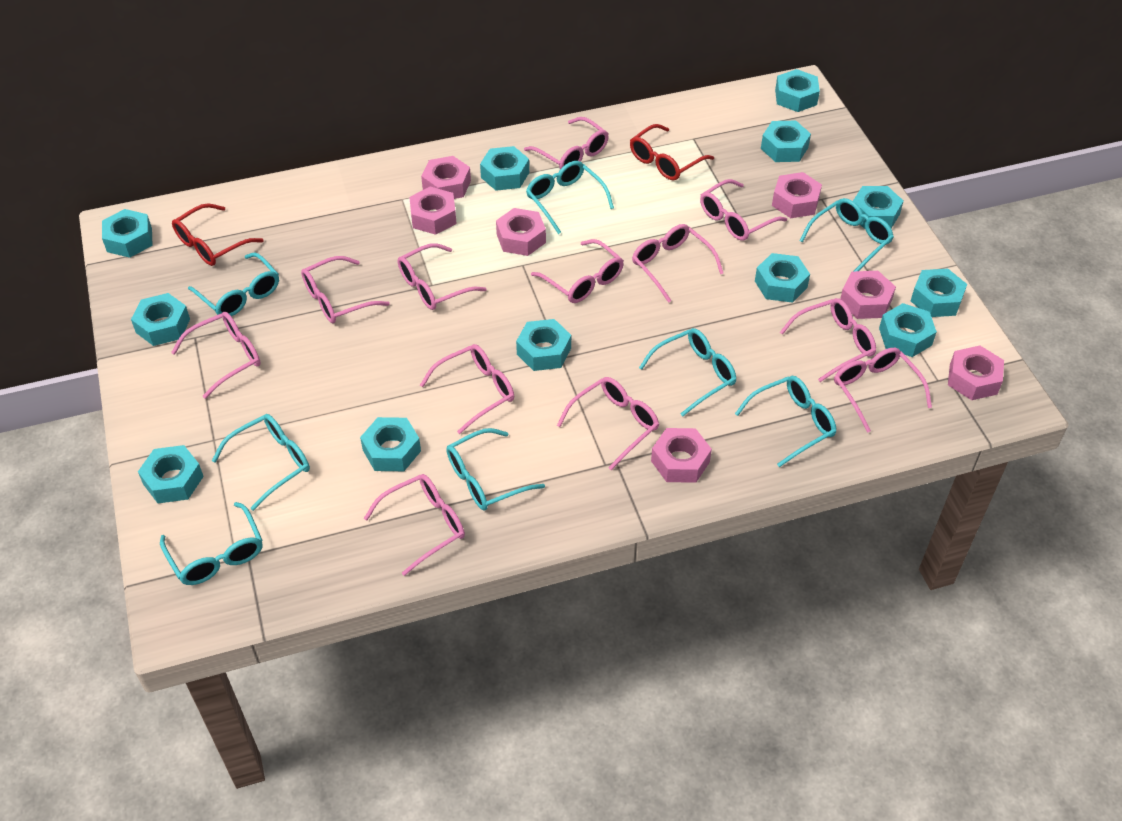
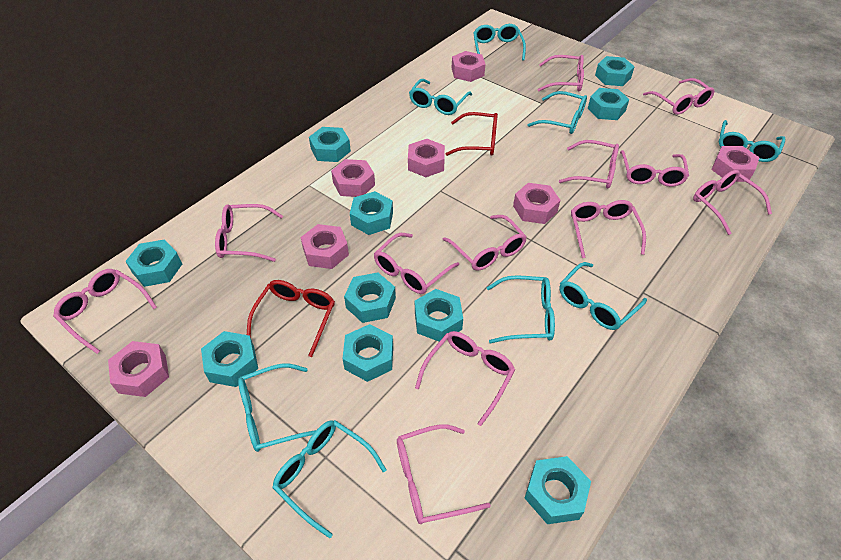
turquoise nut: 12 -> 10

